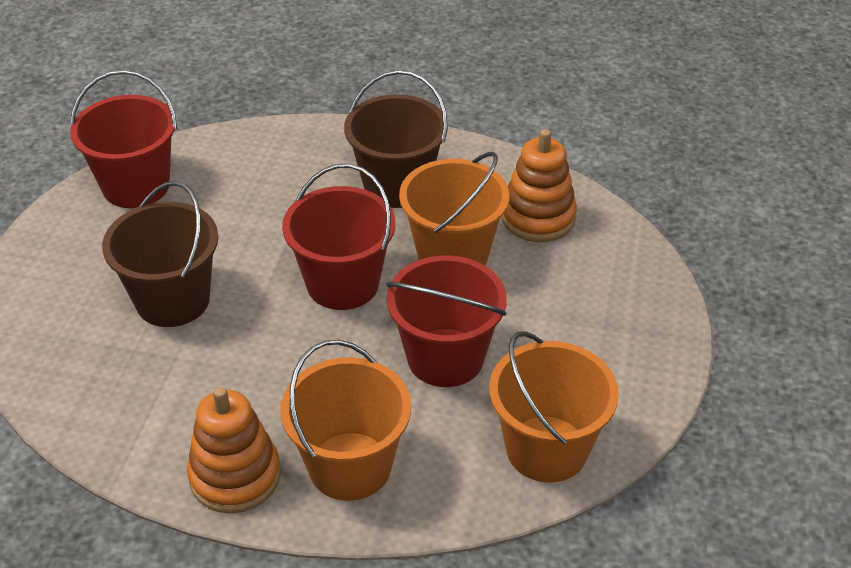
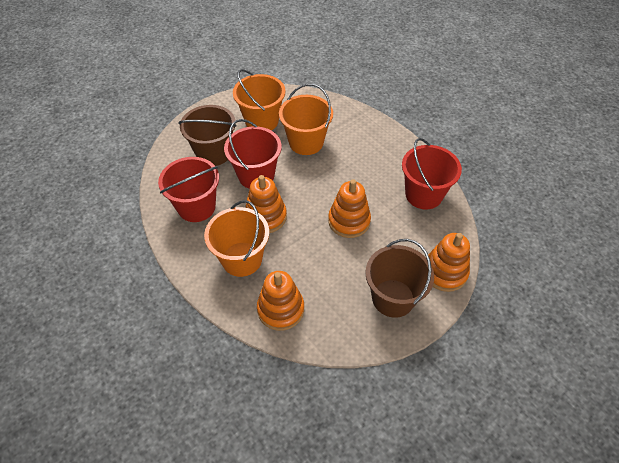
orange stacking toy: 2 -> 4

